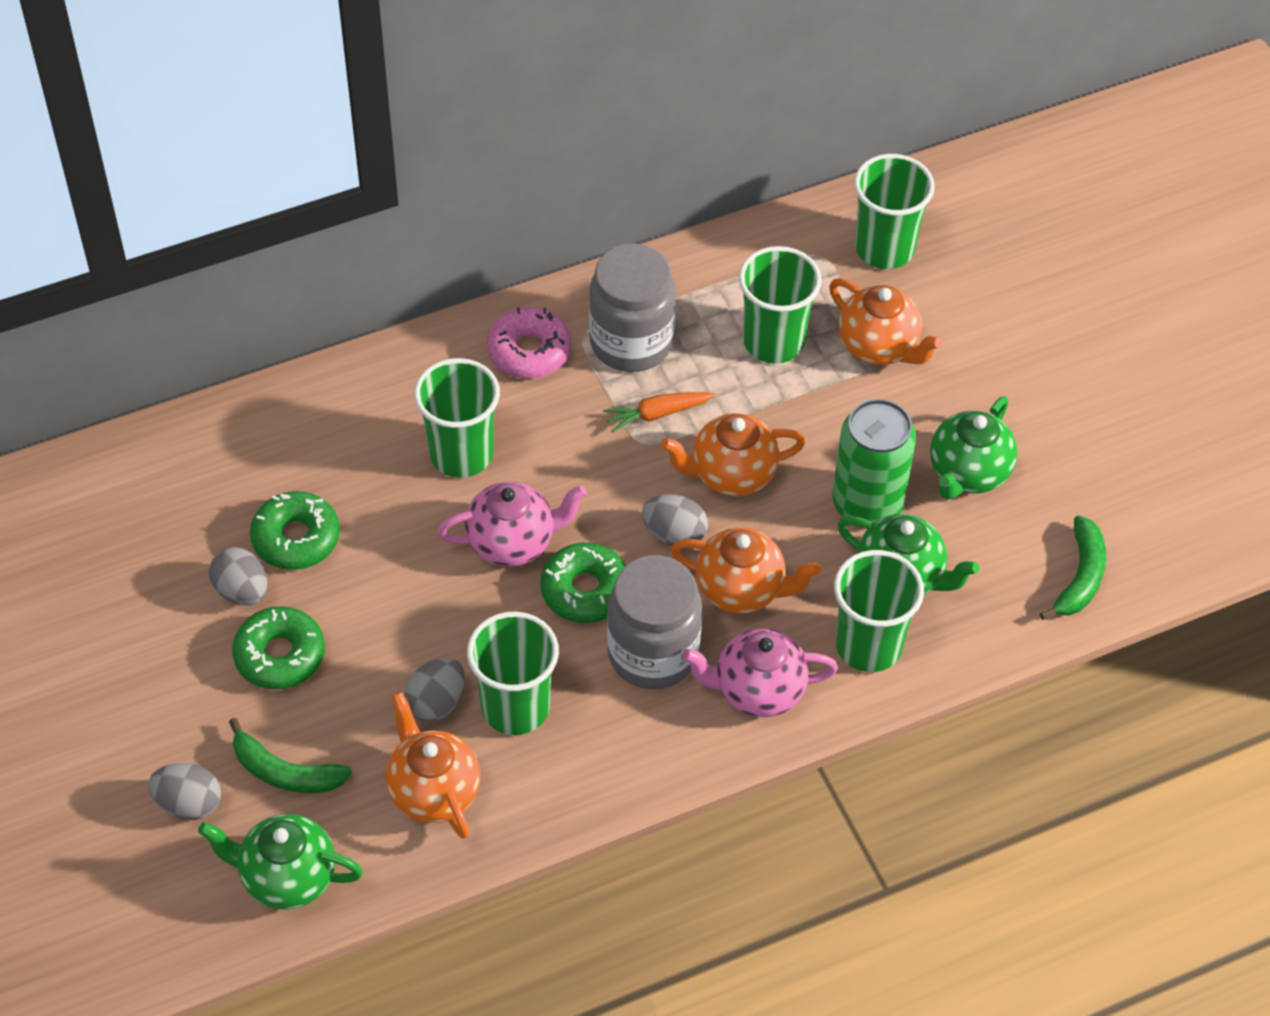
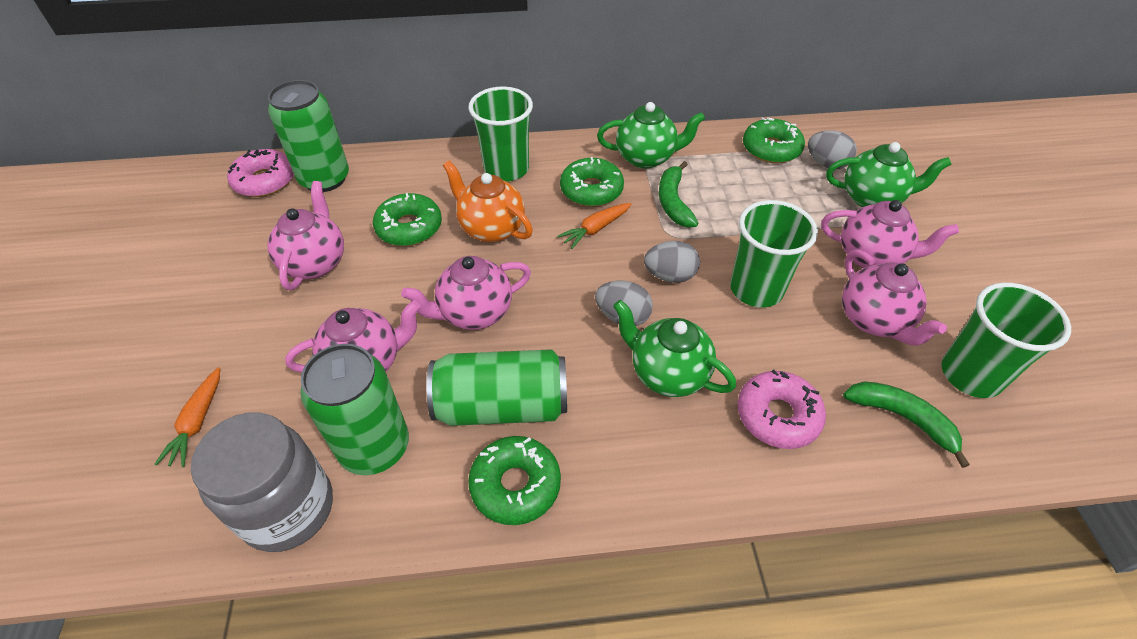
green can: 1 -> 3
green cup: 5 -> 3
green donut: 3 -> 4
grey egg: 4 -> 3
grey jar: 2 -> 1
orange carrot: 1 -> 2
orange teapot: 4 -> 1
pink donut: 1 -> 2
pink teapot: 2 -> 5

